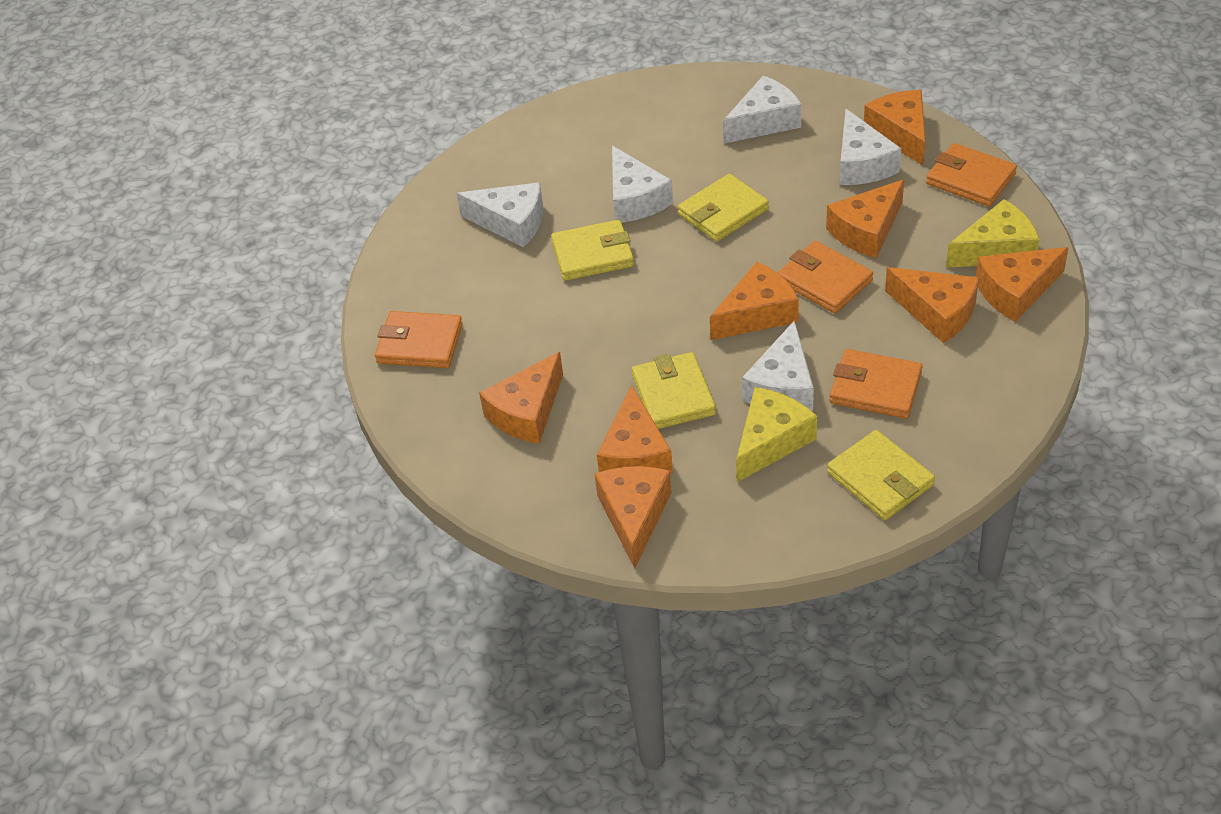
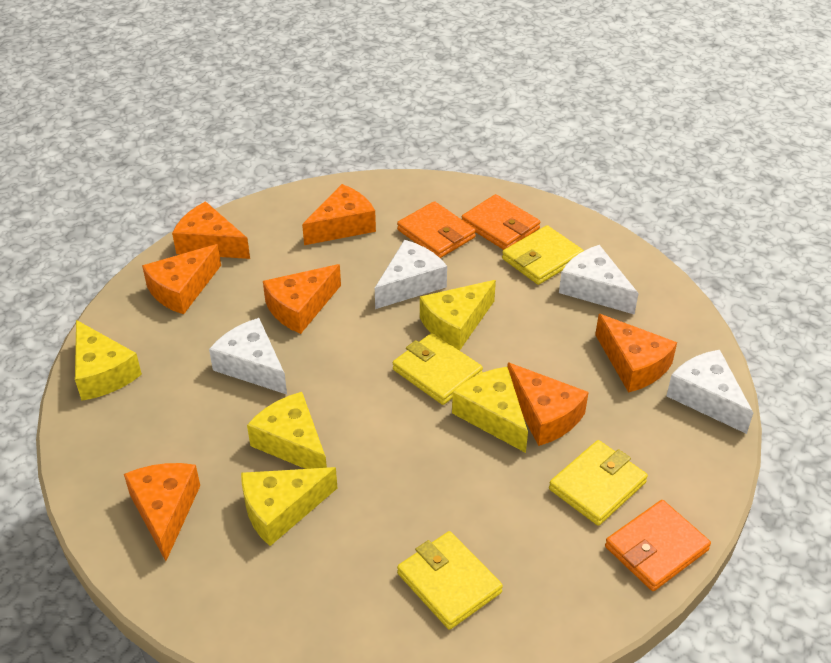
orange cheese: 8 -> 7
orange wallet: 4 -> 3
white cheese: 5 -> 4
yellow cheese: 2 -> 5

